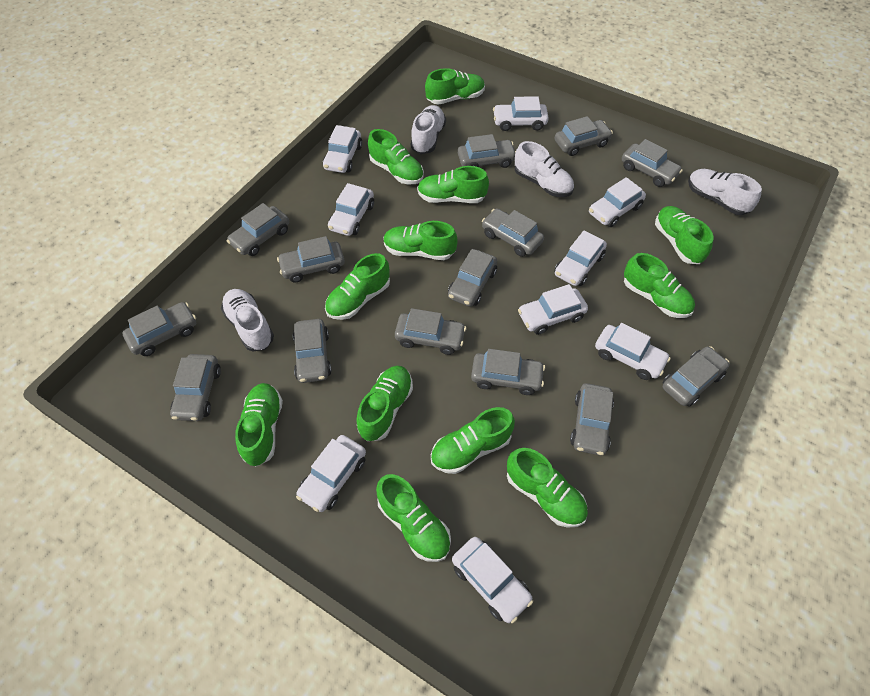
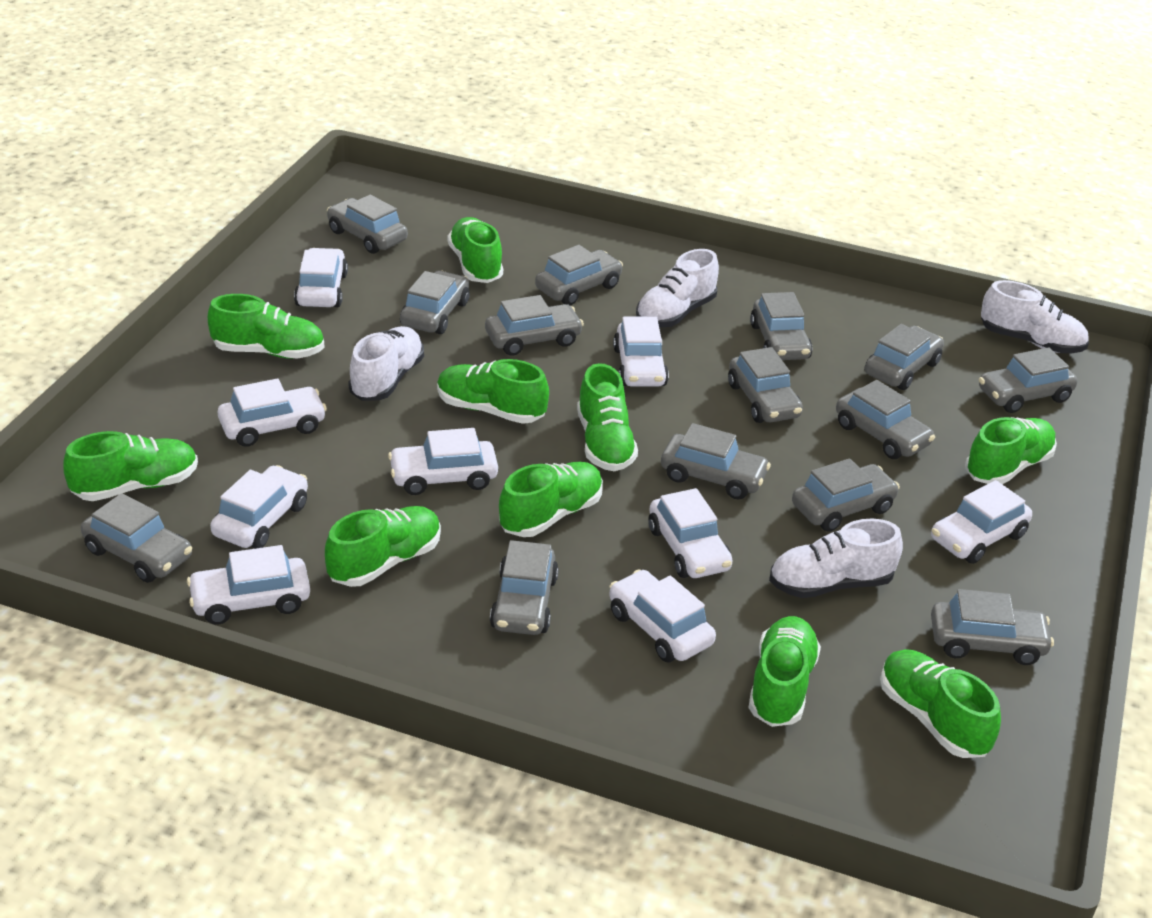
green shoe: 12 -> 10

